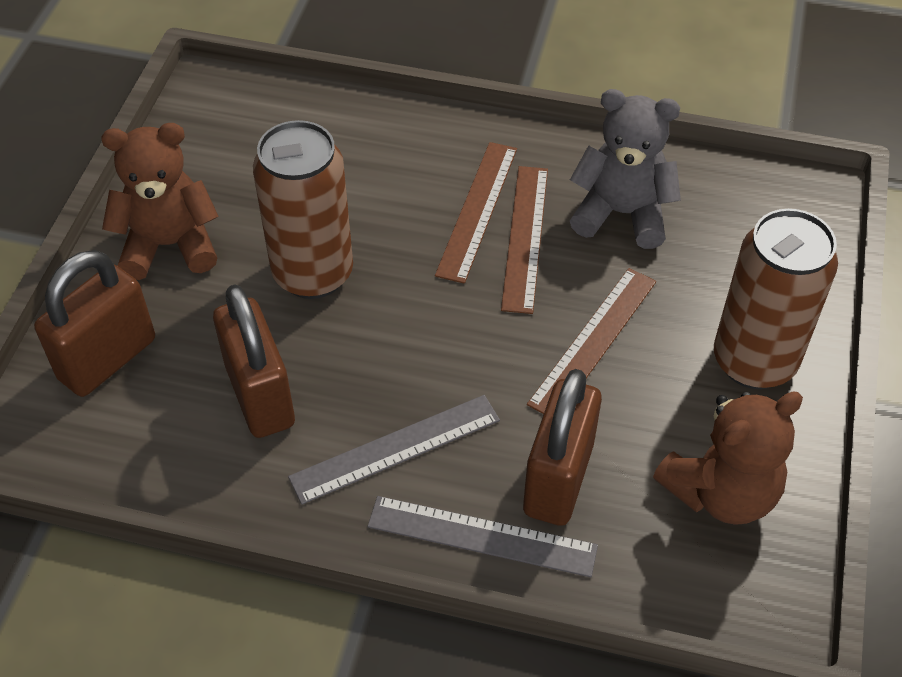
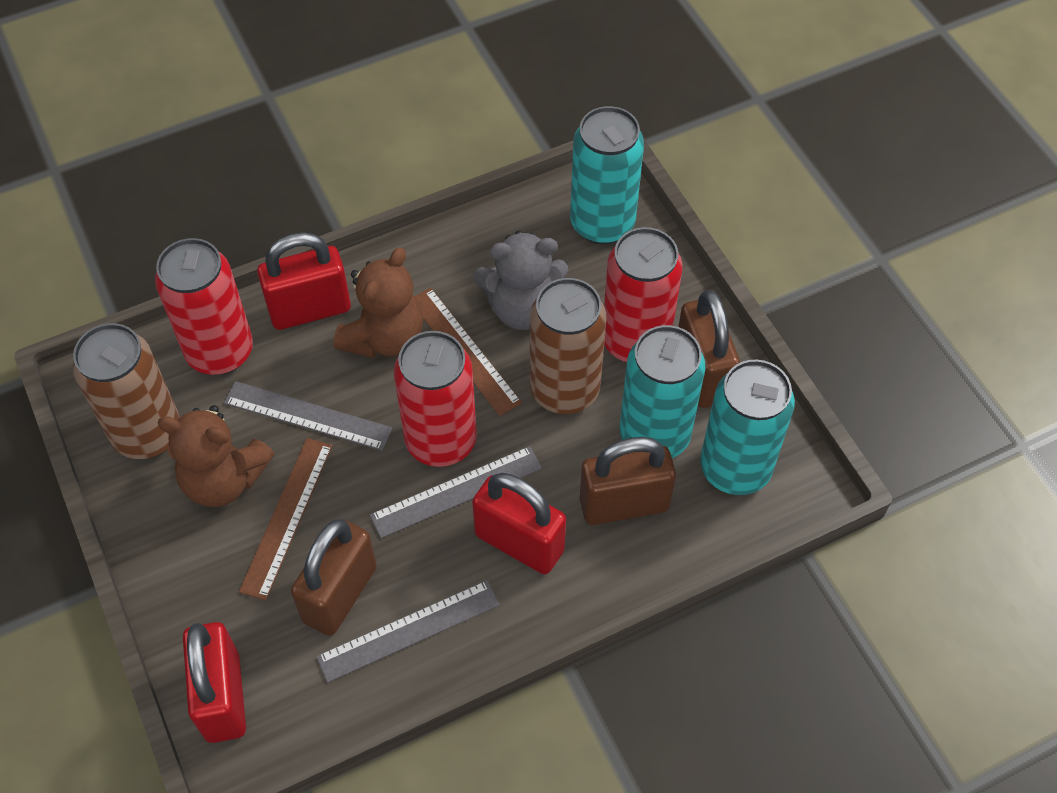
brown ruler: 3 -> 2
grey ruler: 2 -> 3
red can: 0 -> 3
red padlock: 0 -> 3
turquoise can: 0 -> 3

